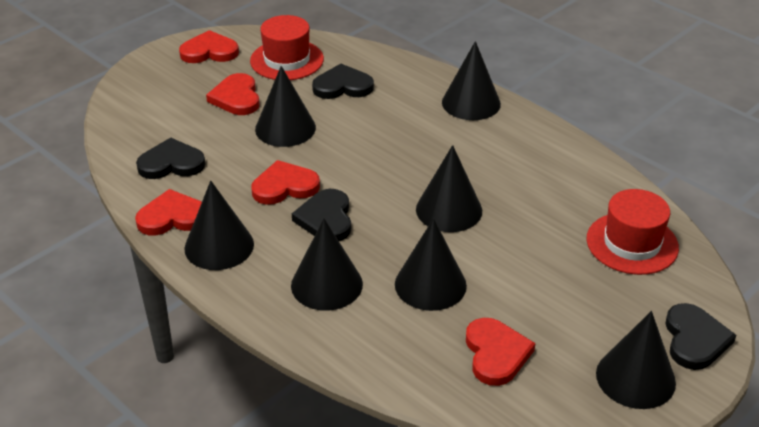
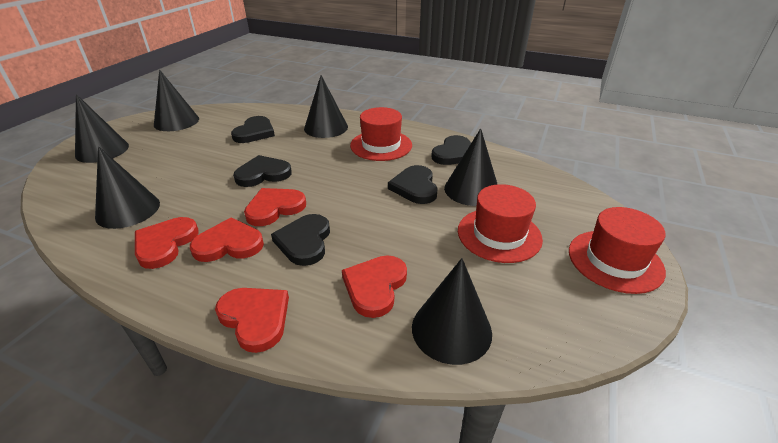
black cone: 7 -> 6
black heart: 4 -> 5
red hat: 2 -> 3

